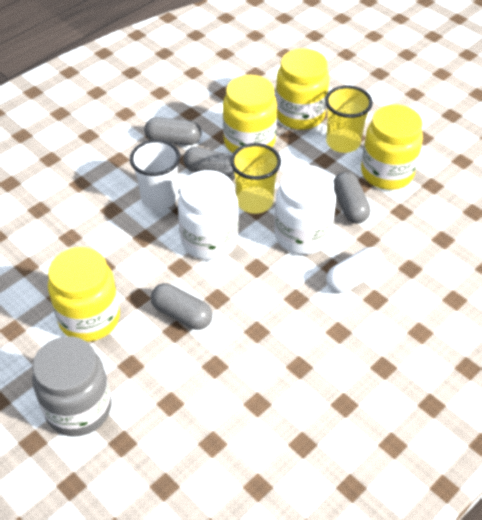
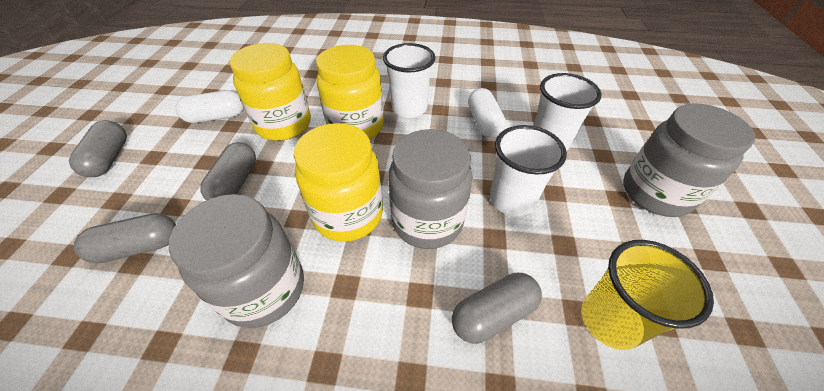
grey jar: 1 -> 3
white capsule: 1 -> 2
white cup: 1 -> 3
white jar: 2 -> 0
yellow cup: 2 -> 1
yellow jar: 4 -> 3

